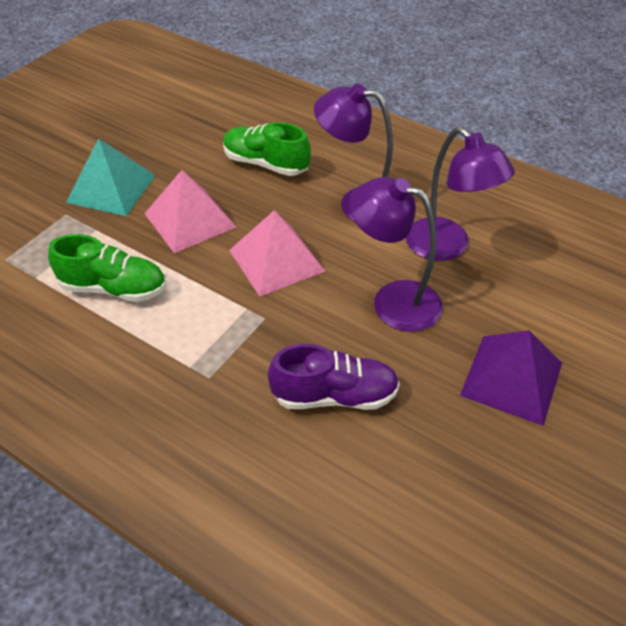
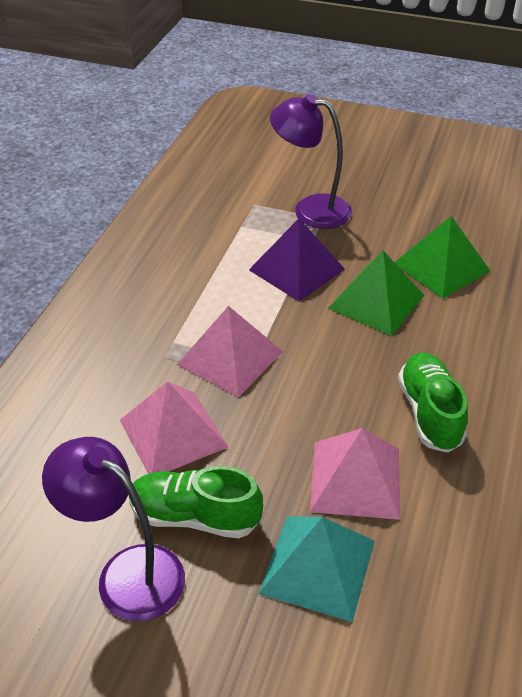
green pyramid: 0 -> 2
pink pyramid: 2 -> 3
purple lamp: 3 -> 2
purple shoe: 1 -> 0

